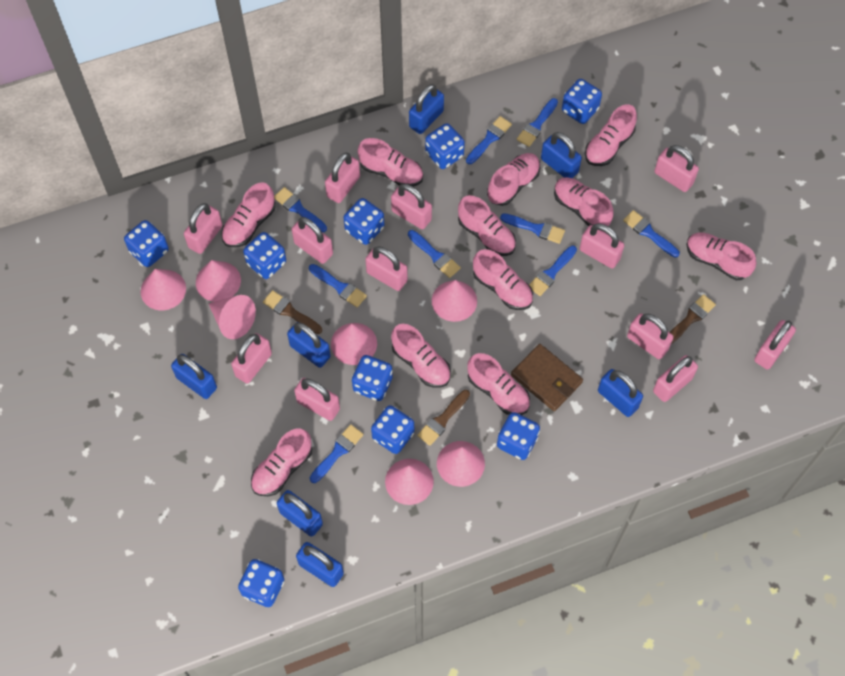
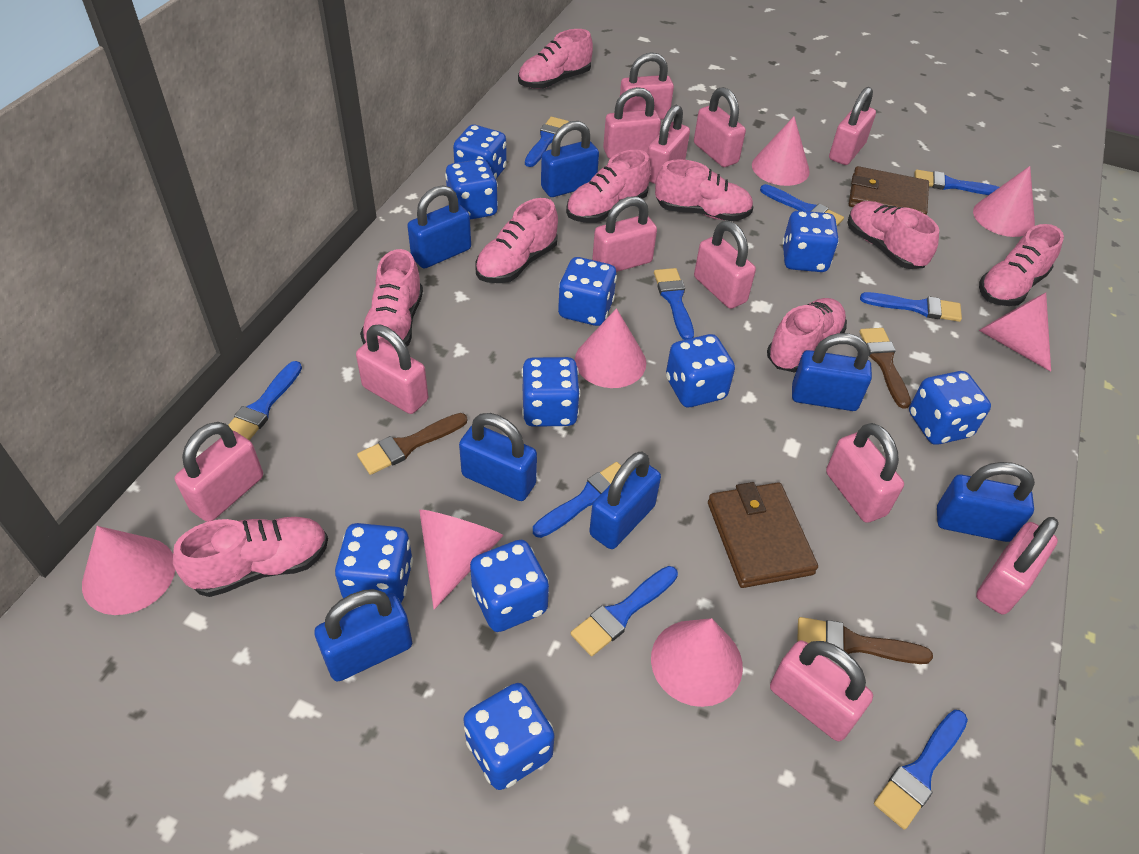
blue dice: 9 -> 10
brown wallet: 1 -> 2
pink shoe: 11 -> 9

